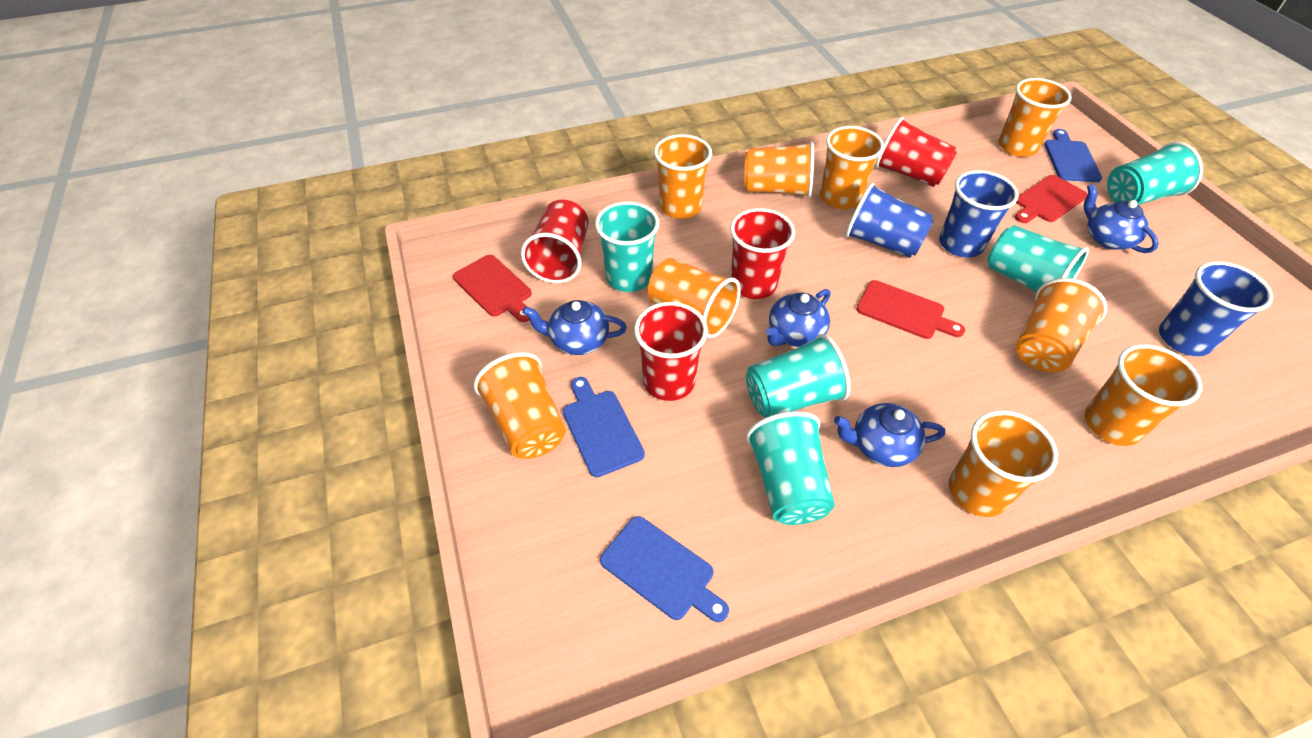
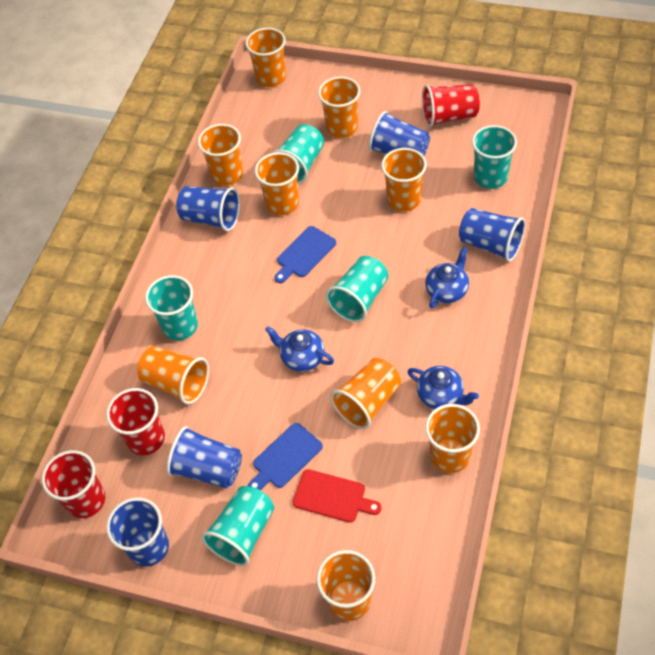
blue cup: 3 -> 5
blue cutting board: 3 -> 2
blue teapot: 4 -> 3
red cup: 4 -> 3
red cutting board: 3 -> 1

